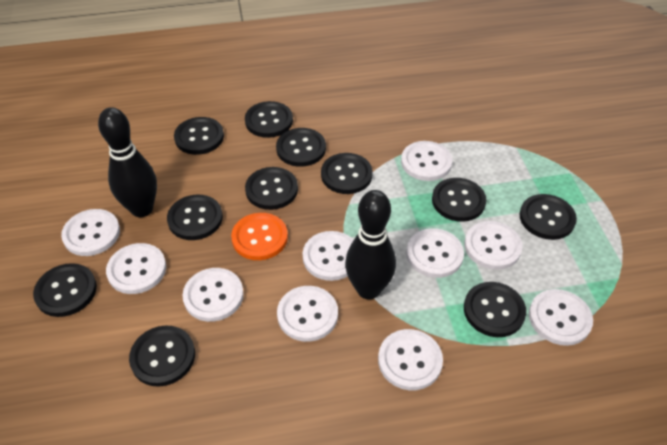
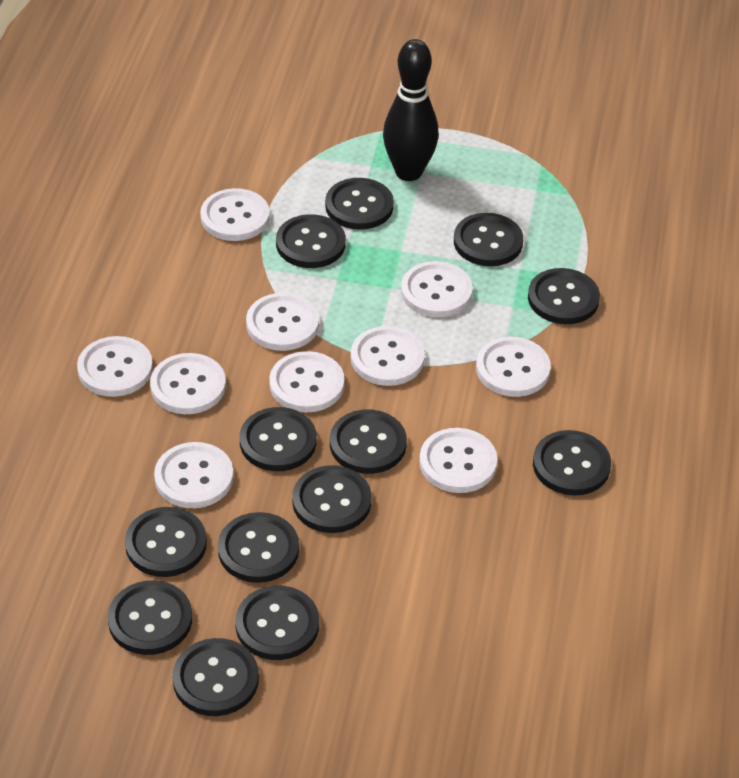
black bowling pin: 2 -> 1
black button: 11 -> 13
orange button: 1 -> 0

